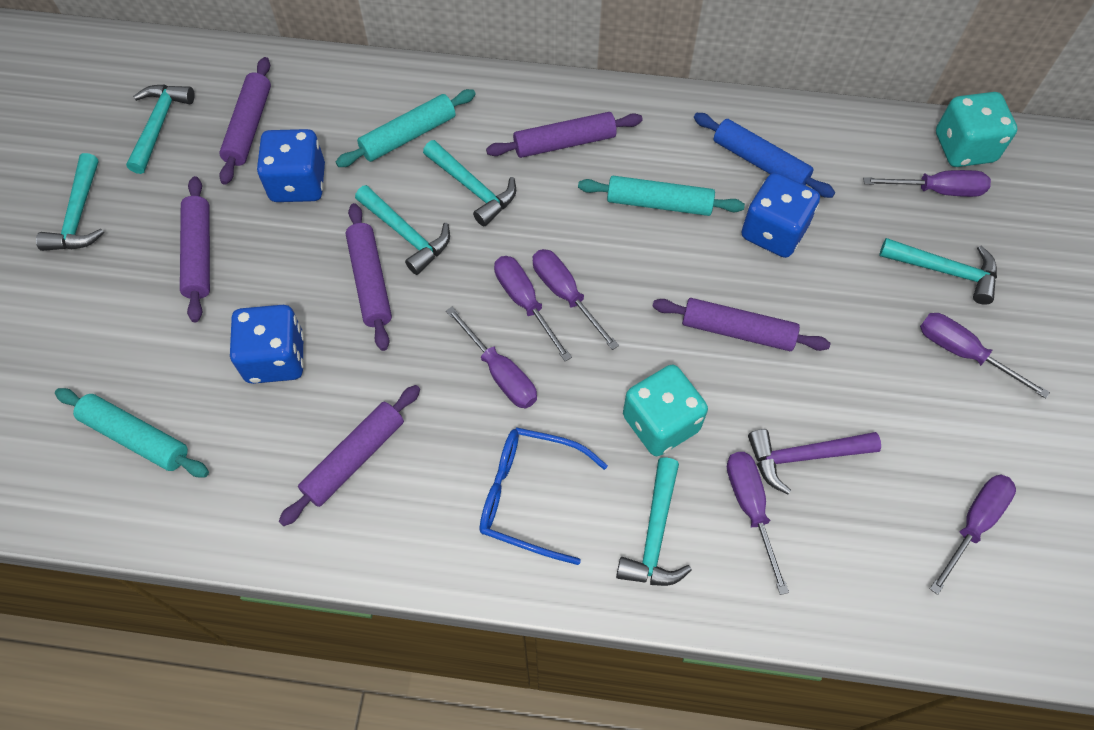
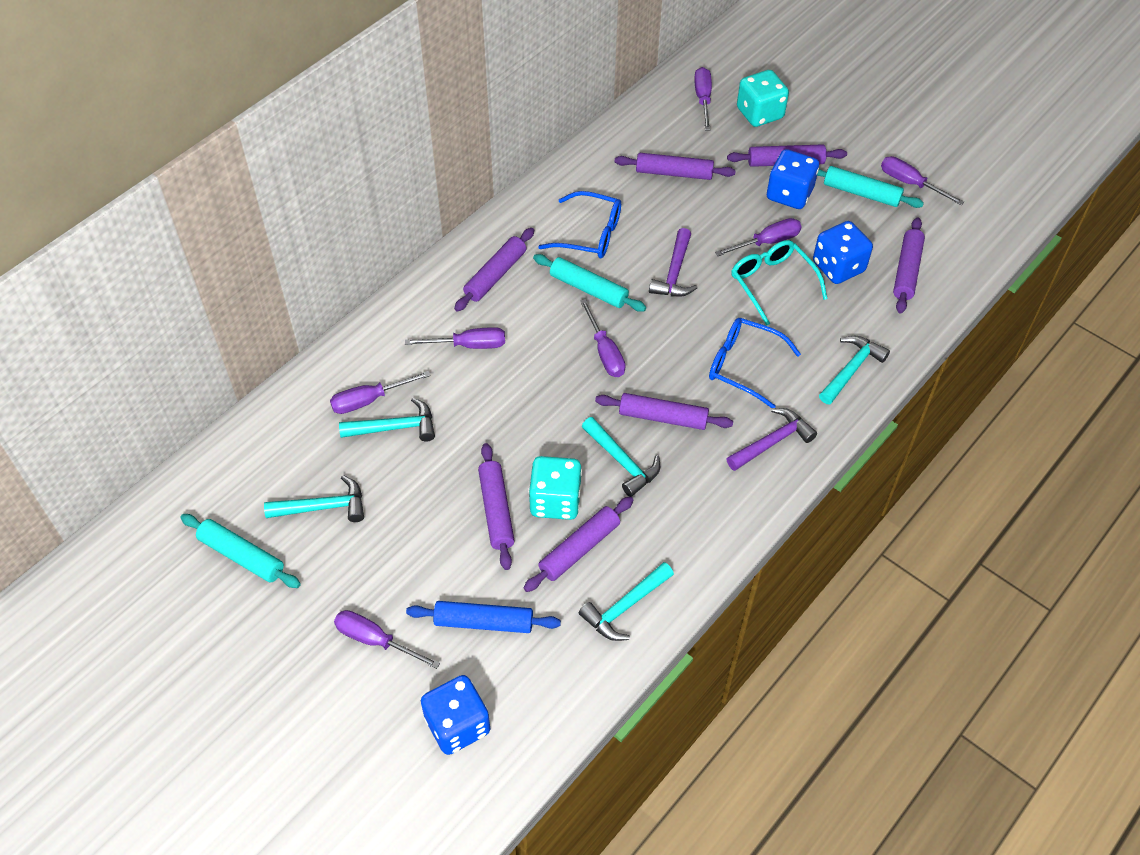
blue glasses: 1 -> 2
purple hammer: 1 -> 2
purple rolling pin: 6 -> 7
turquoise glasses: 0 -> 1
turquoise hammer: 6 -> 5

